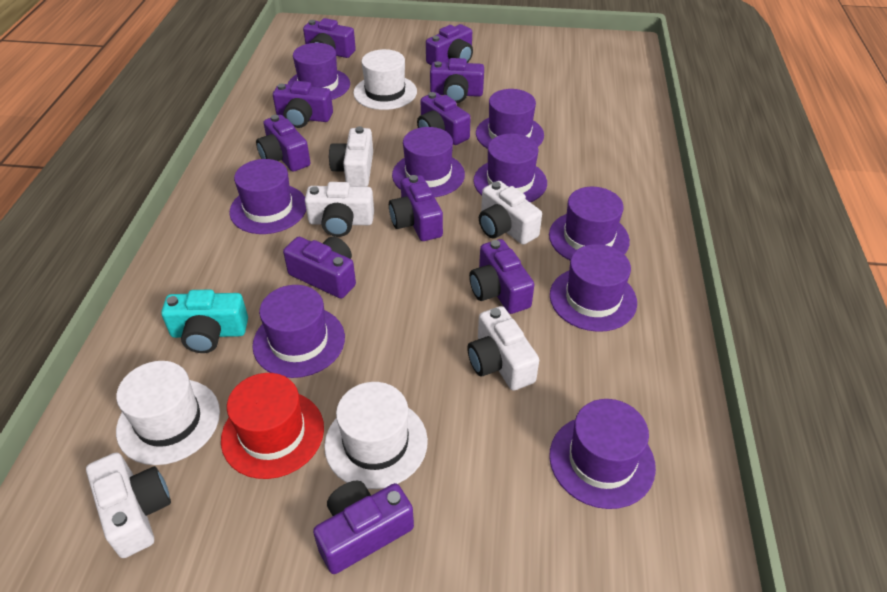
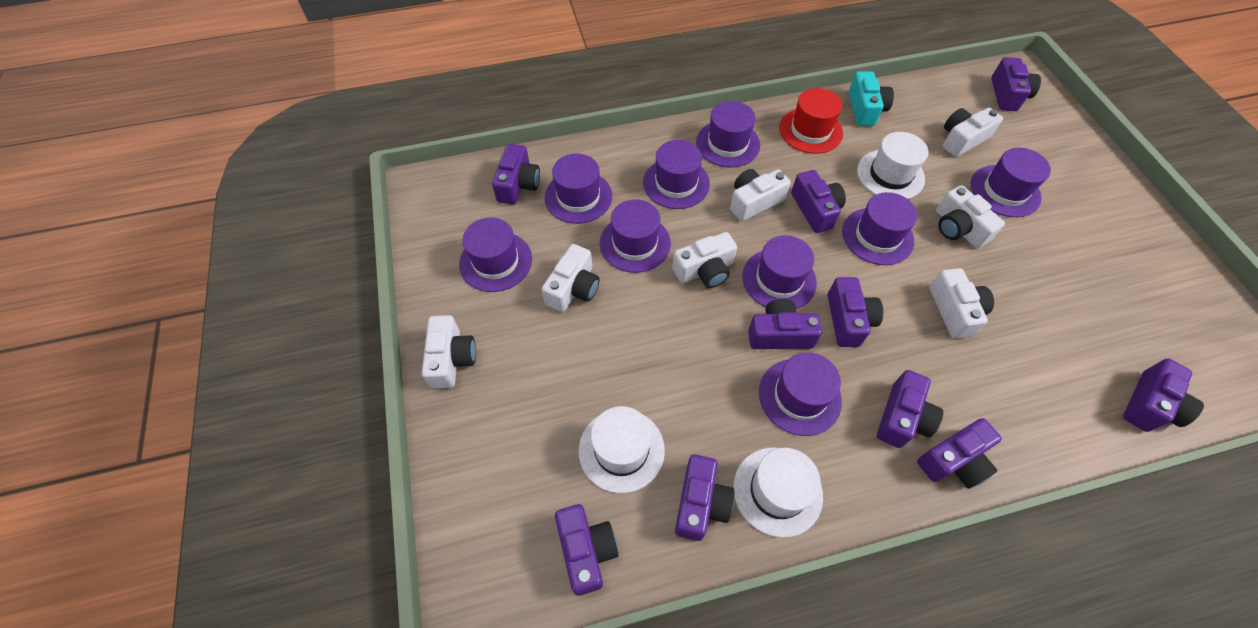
white camera: 5 -> 7

